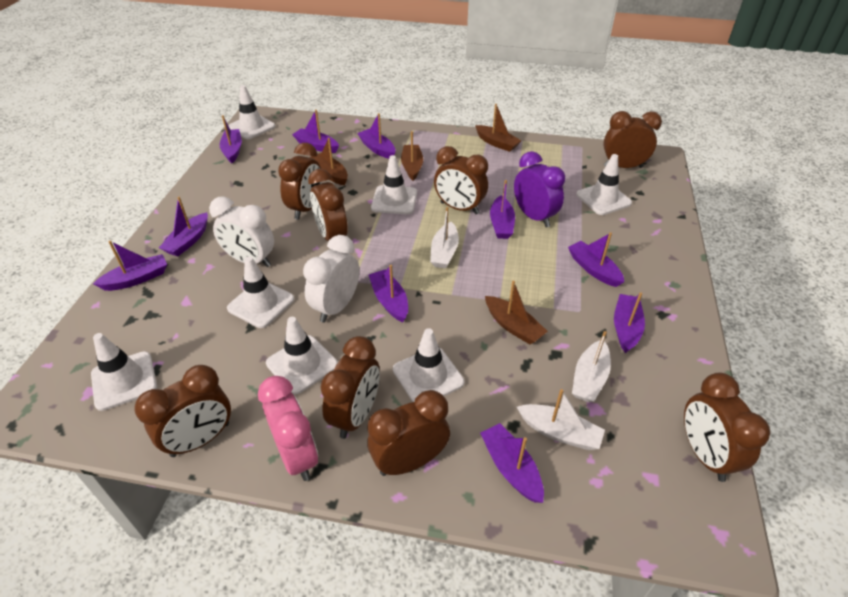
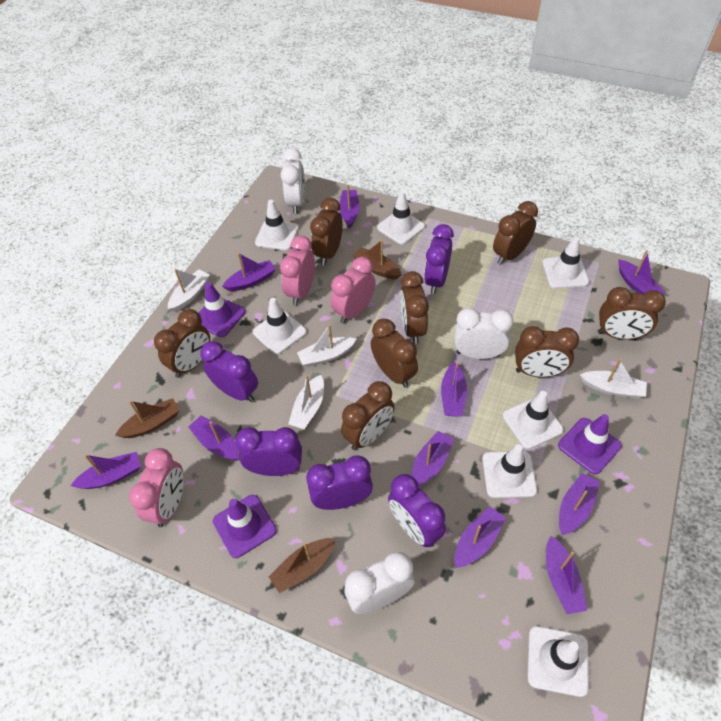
brown boat: 4 -> 3
pink clock: 1 -> 3
purple clock: 1 -> 5
purple traffic cone: 0 -> 3
white boat: 3 -> 4
white clock: 2 -> 3

